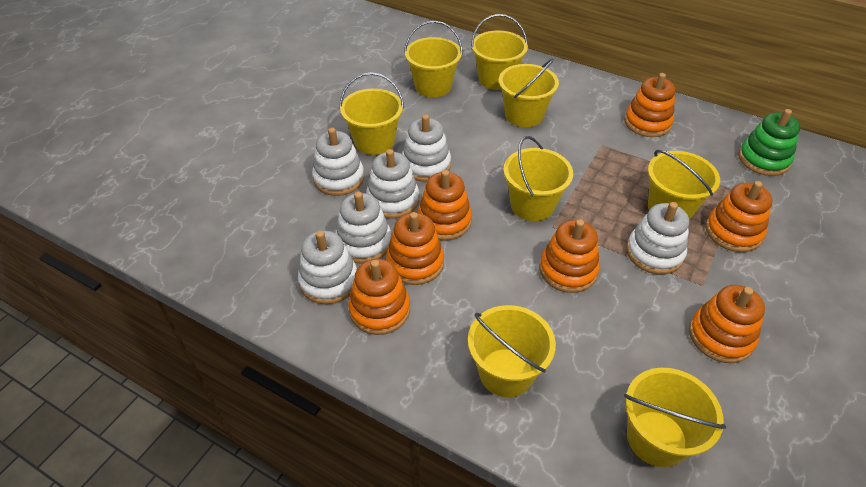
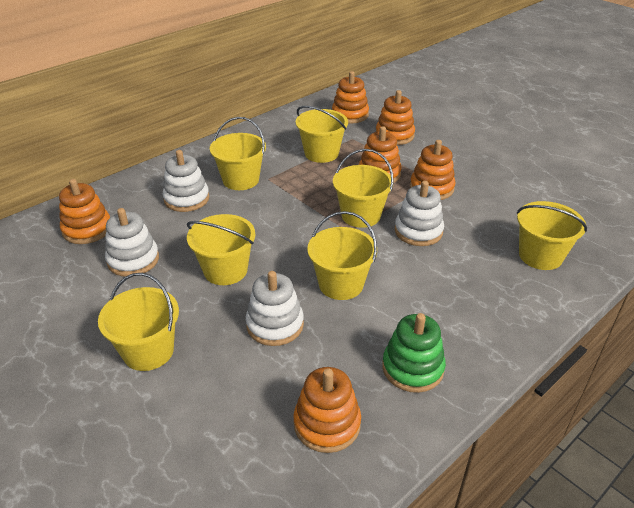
orange stacking toy: 7 -> 6
white stacking toy: 6 -> 4
yellow bucket: 8 -> 7

